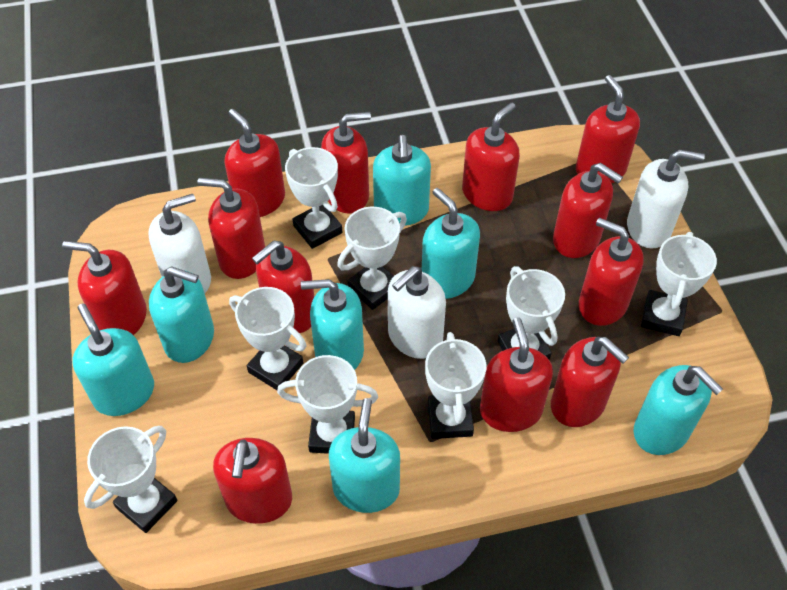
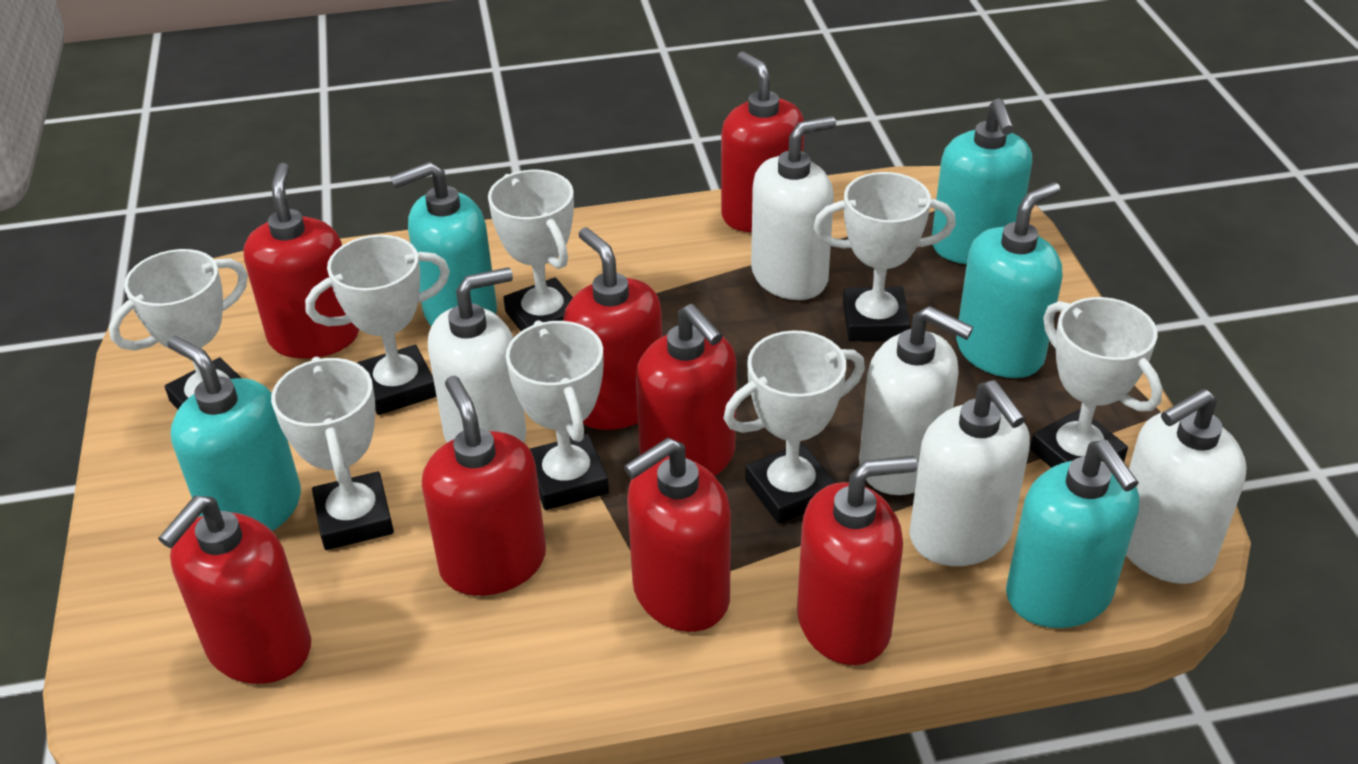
red soap dispenser: 12 -> 8
turquoise soap dispenser: 7 -> 5
white soap dispenser: 3 -> 5

